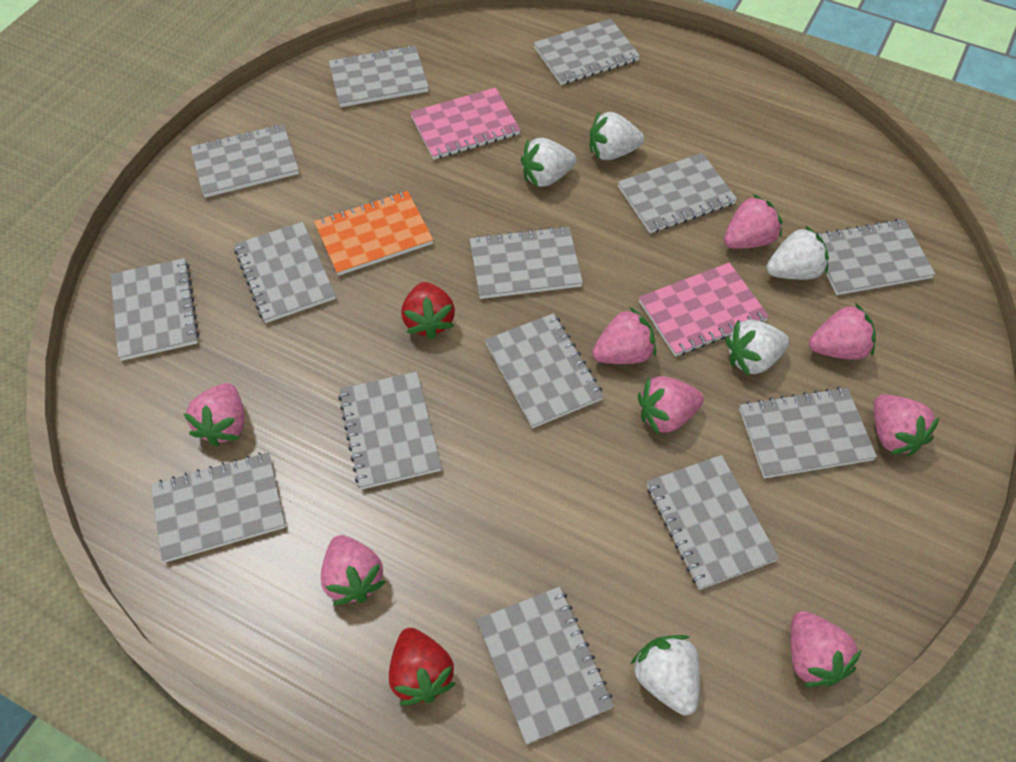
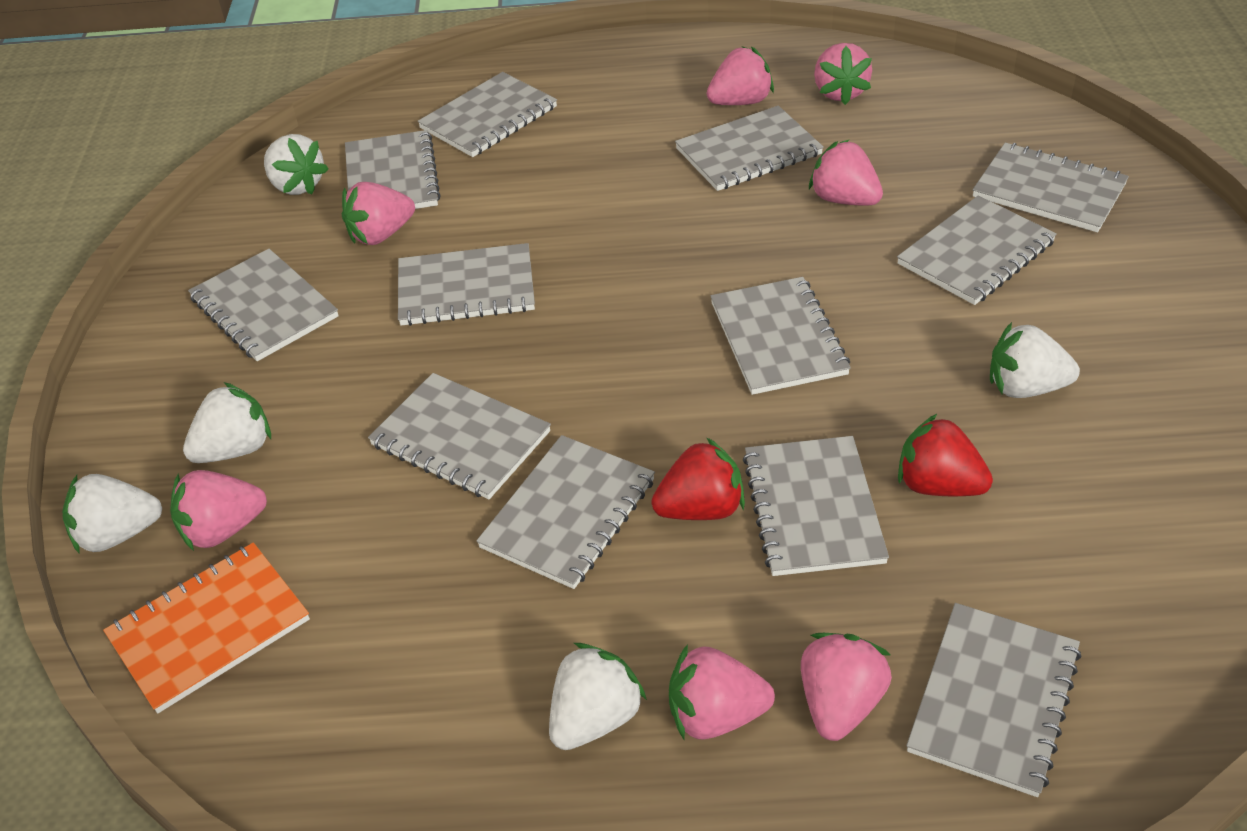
grey notebook: 14 -> 12
pink notebook: 2 -> 0
pink strawberry: 8 -> 7

